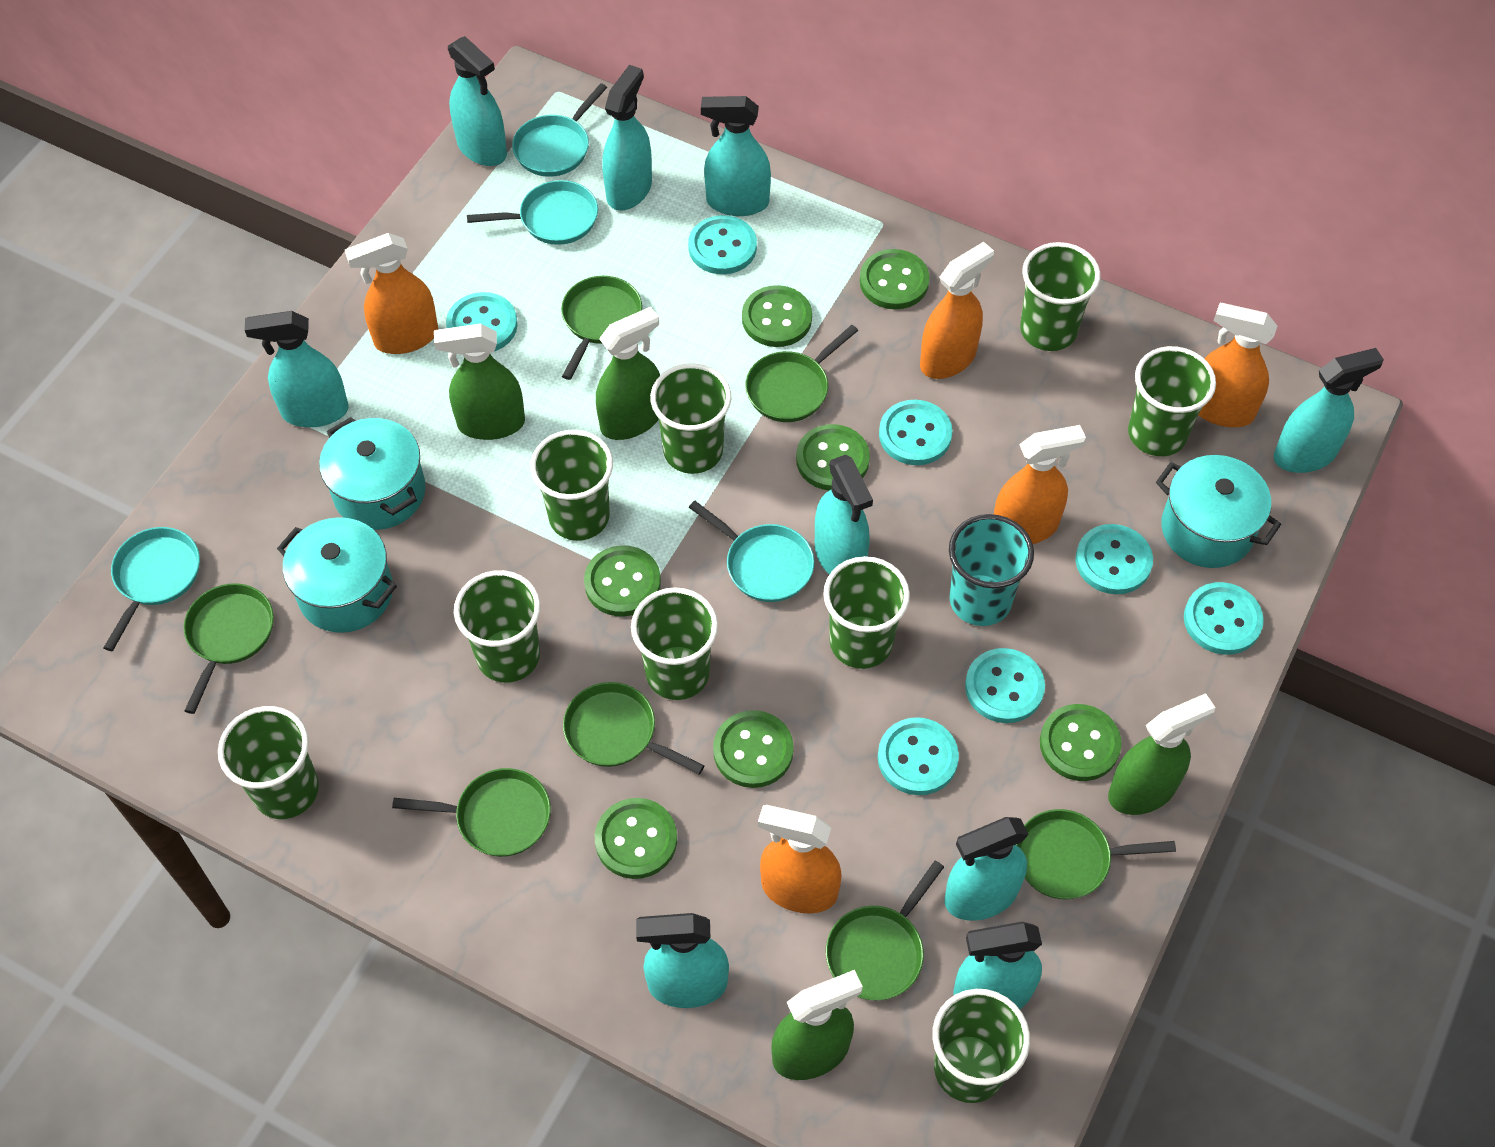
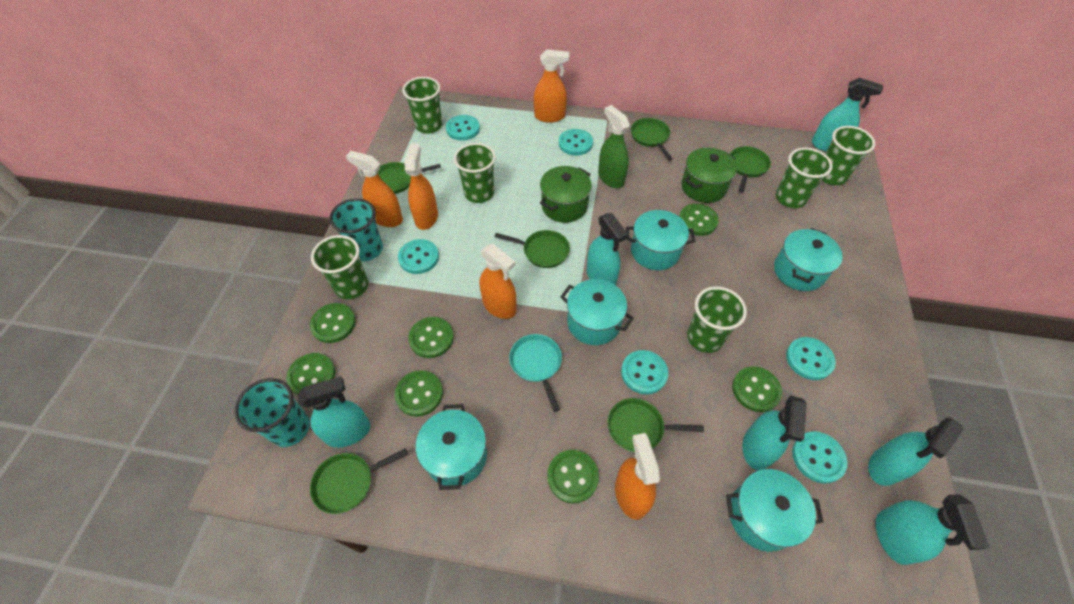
green cup: 9 -> 6
green pan: 7 -> 6
green pot: 0 -> 2
green spray bottle: 4 -> 1
turquoise button: 7 -> 6
turquoise cup: 1 -> 2
turquoise pan: 4 -> 1
turquoise pot: 3 -> 5
turquoise spray bottle: 9 -> 6

